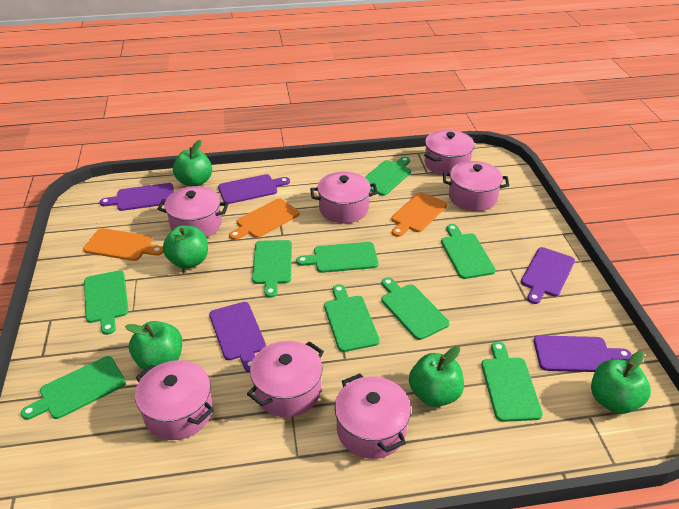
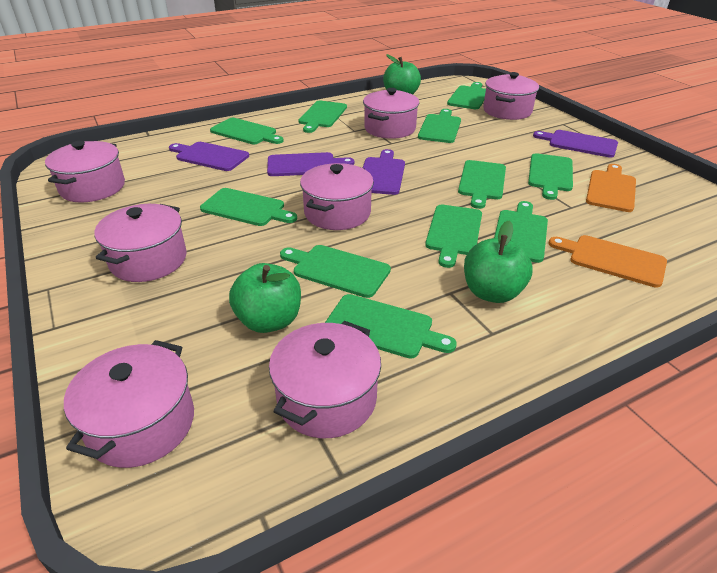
green apple: 5 -> 3
green cutting board: 9 -> 11
orange cutting board: 3 -> 2
purple cutting board: 5 -> 4

